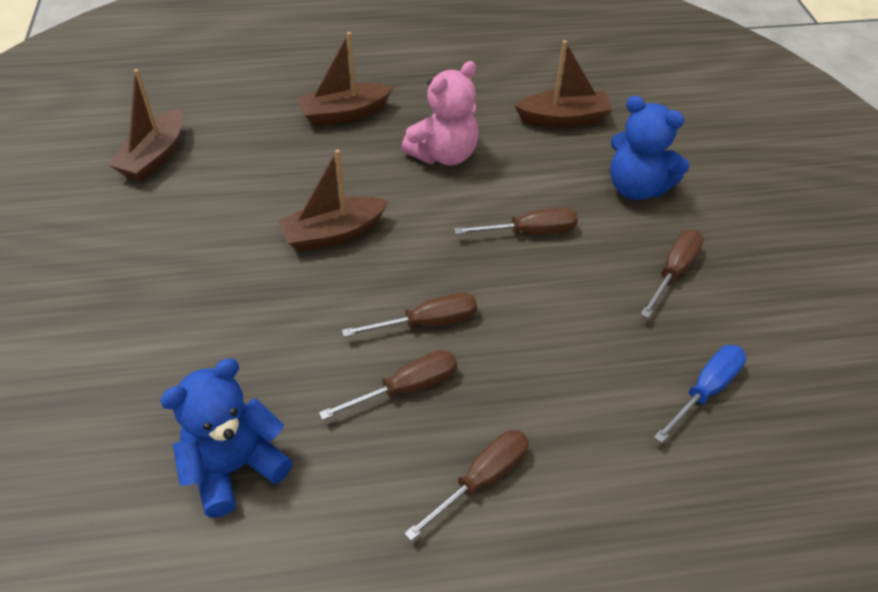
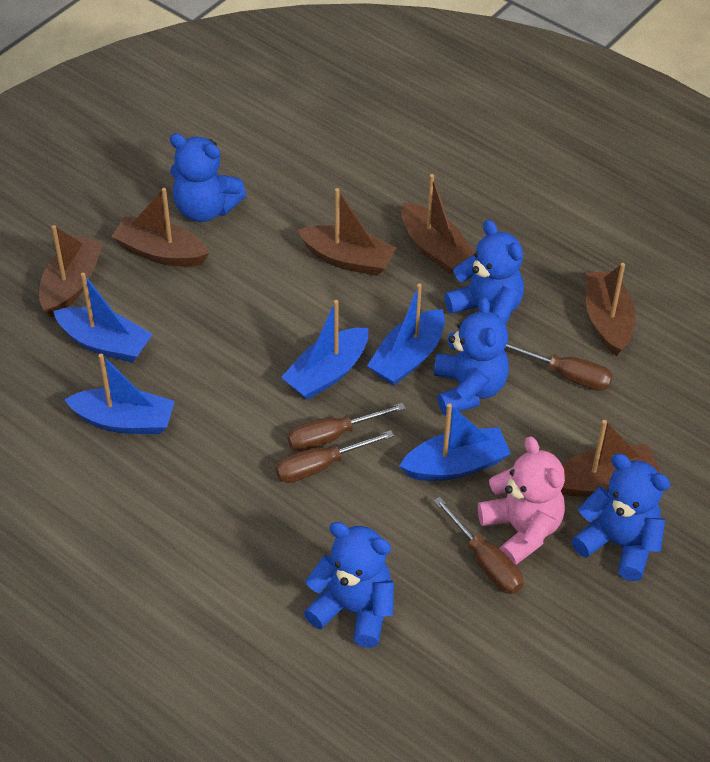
blue boat: 0 -> 5
blue screwdriver: 1 -> 0
blue teddy bear: 2 -> 5
brown boat: 4 -> 6
brown screwdriver: 5 -> 4

